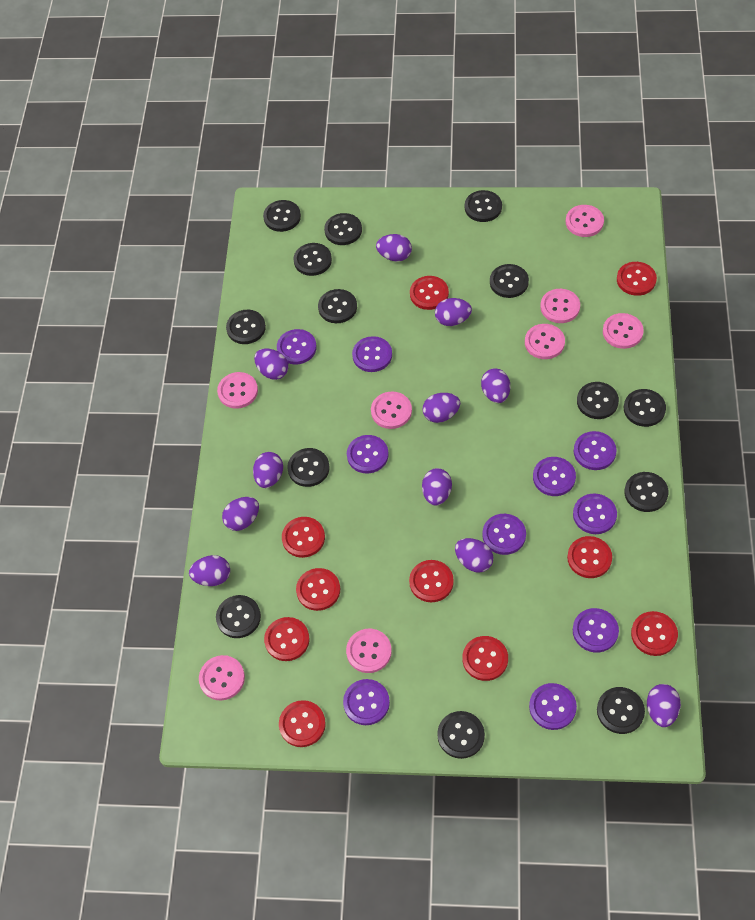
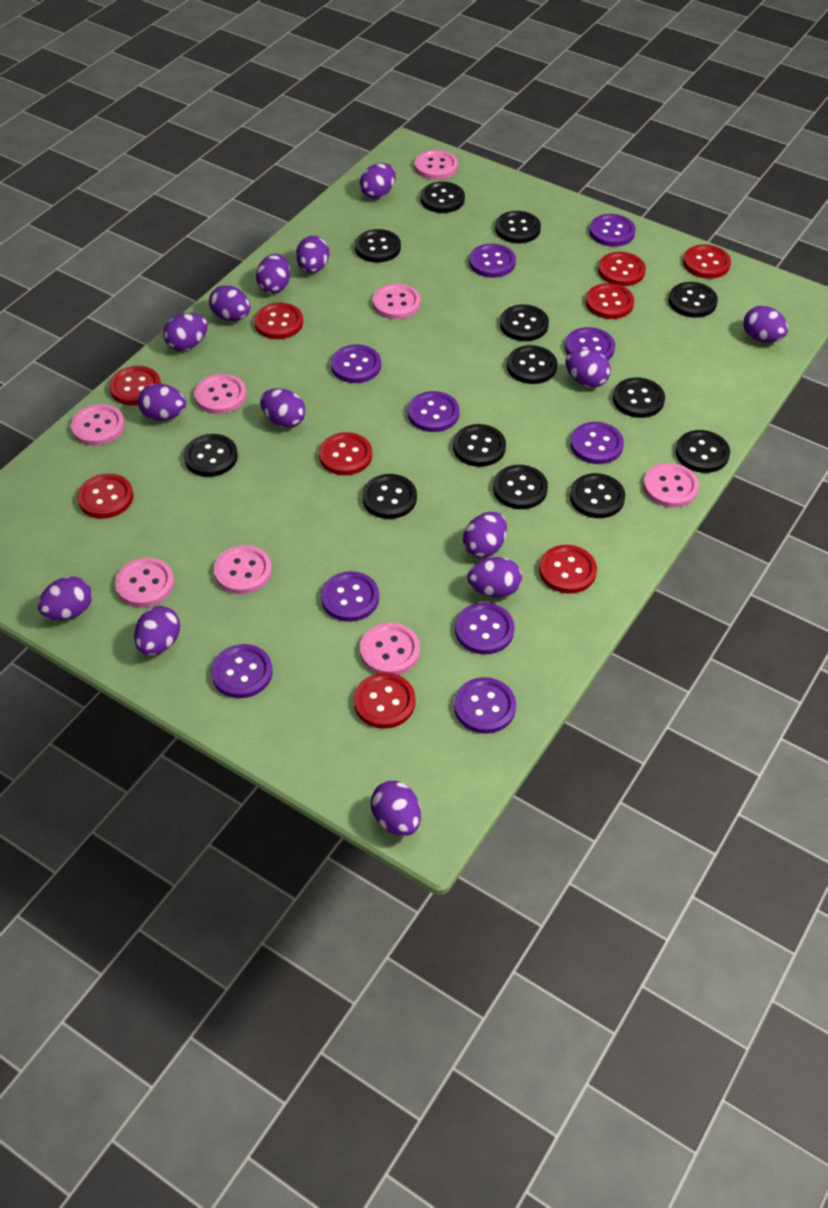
black button: 14 -> 13
purple egg: 11 -> 14
red button: 10 -> 9

